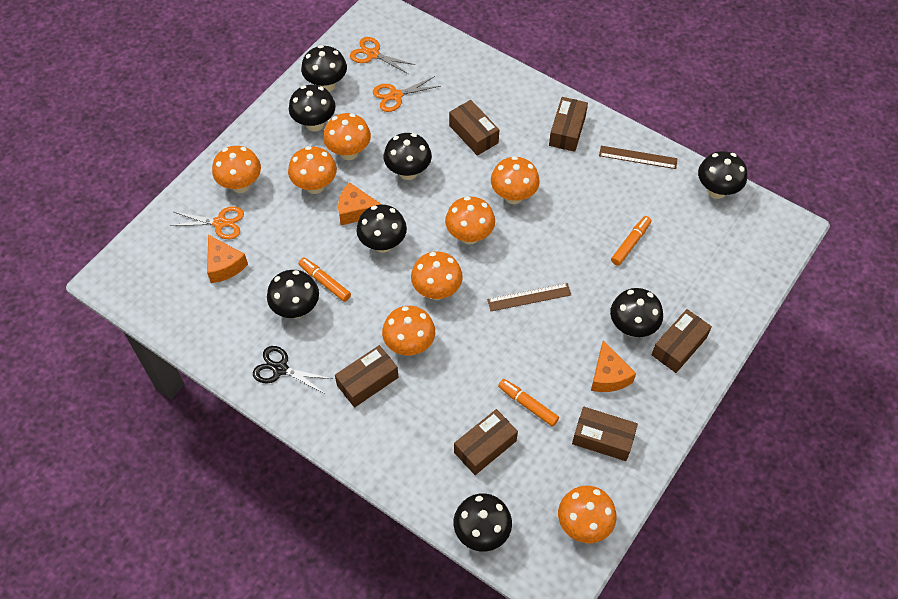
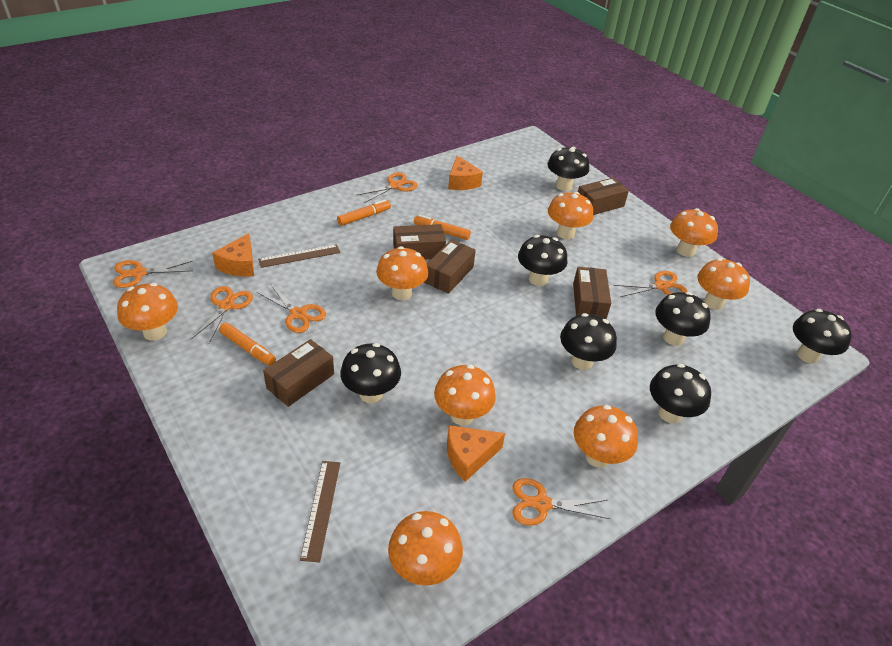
black mushroom: 8 -> 7
black scissors: 1 -> 0
brown box: 6 -> 5
orange scissors: 3 -> 6

